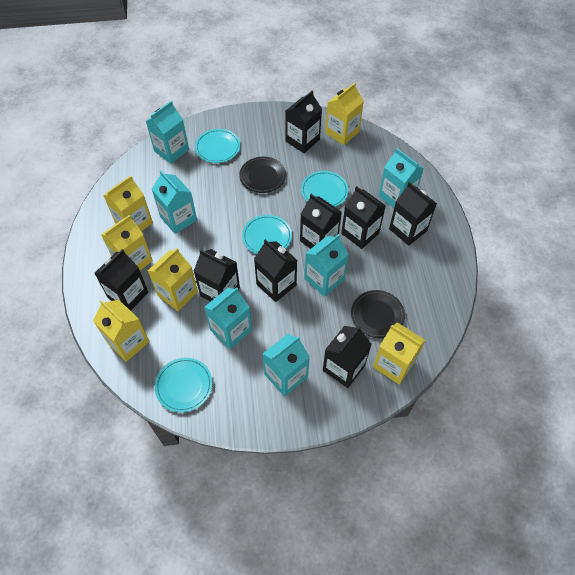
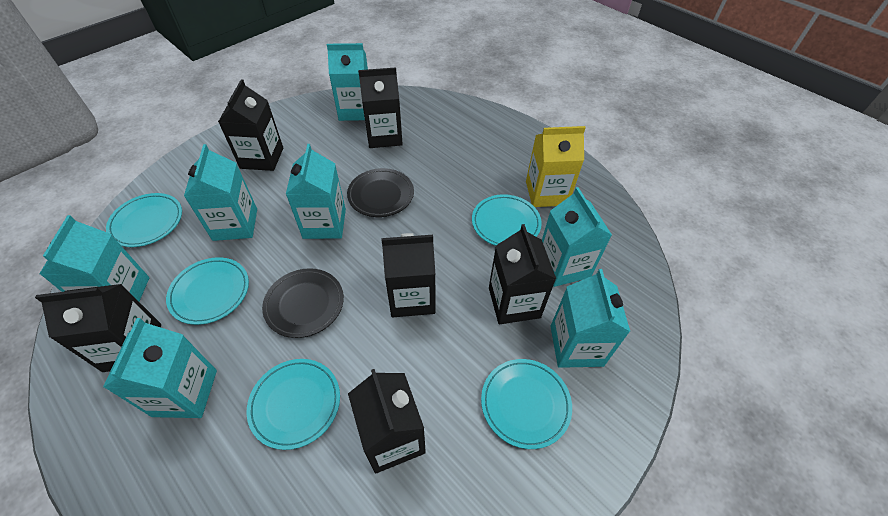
black carton: 8 -> 6
turquoise carton: 6 -> 7
turquoise plate: 4 -> 5
yellow carton: 6 -> 1

